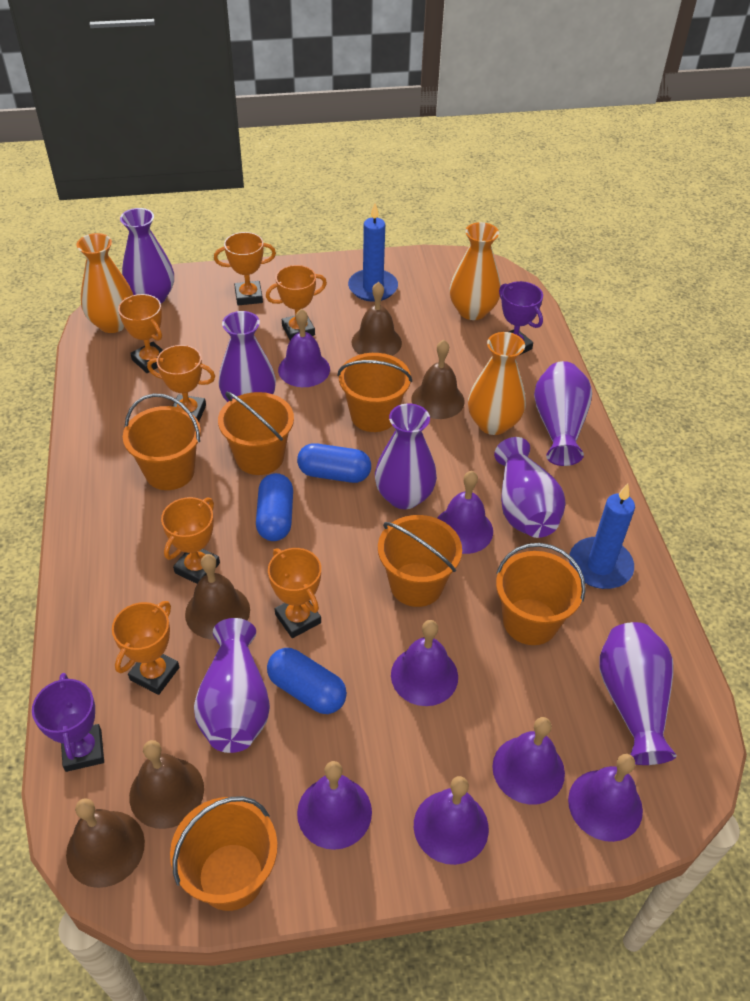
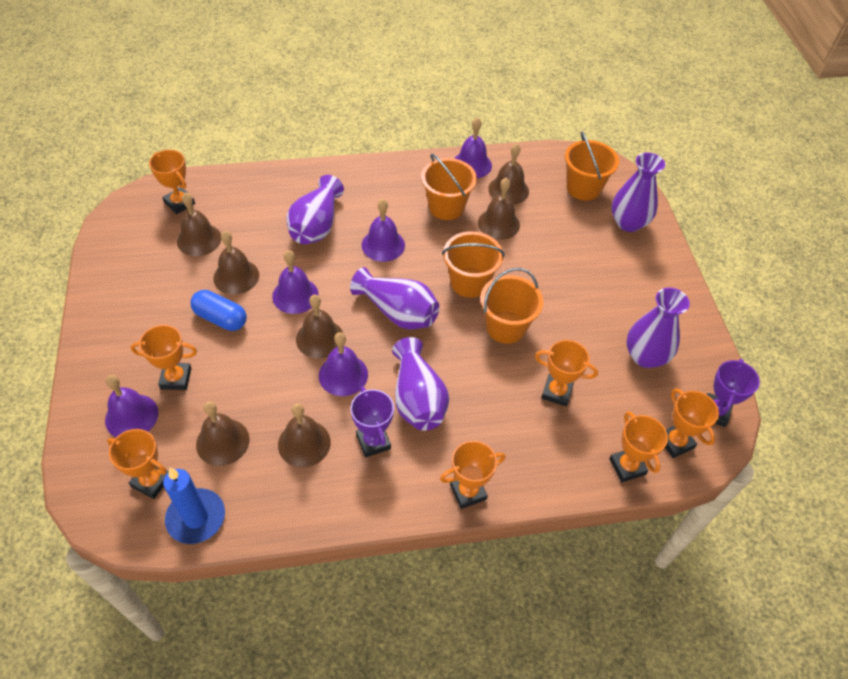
blue candle: 2 -> 1
blue capsule: 3 -> 1
brown bell: 5 -> 7
orange bucket: 6 -> 4
orange vase: 3 -> 0
purple bell: 7 -> 5
purple vase: 7 -> 5

